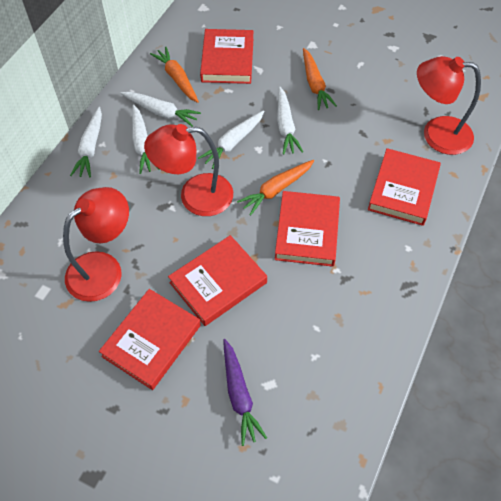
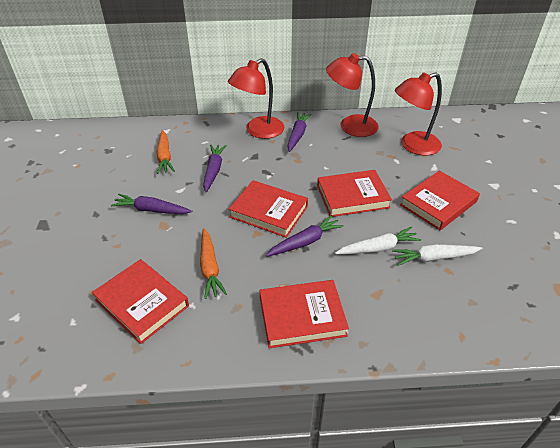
orange carrot: 3 -> 2
purple carrot: 1 -> 4
white carrot: 5 -> 2

